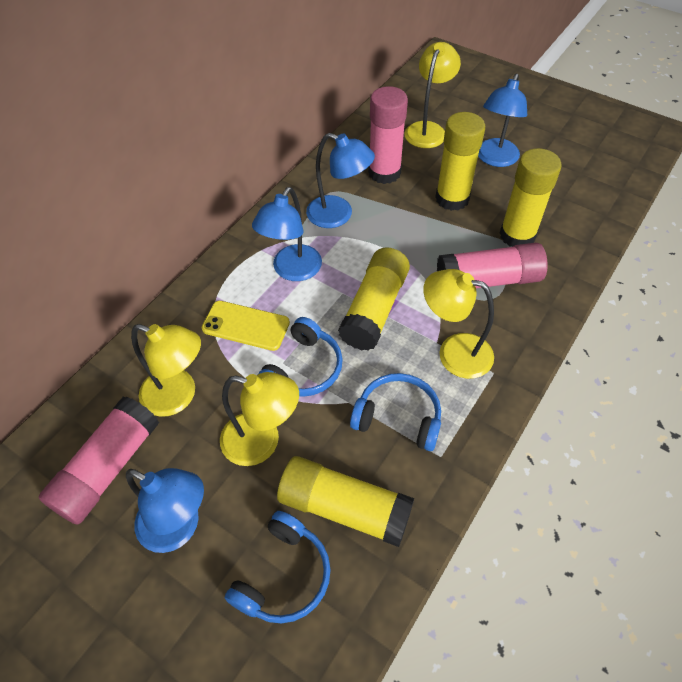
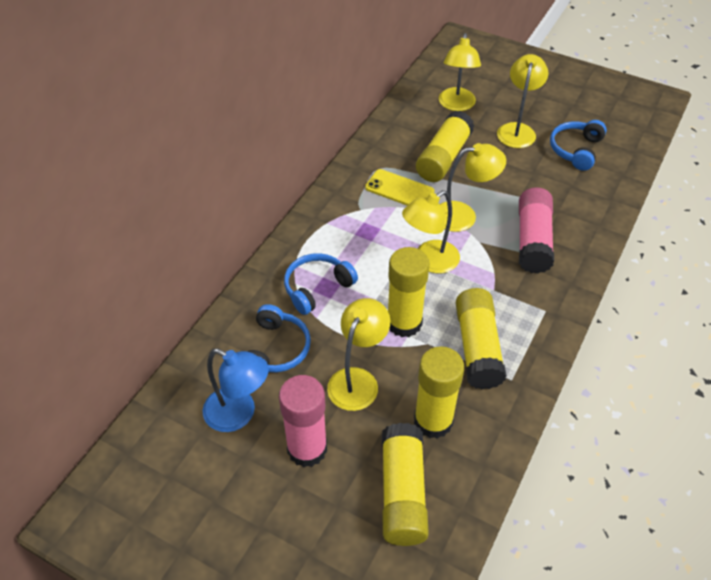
blue lamp: 4 -> 1
pink glue stick: 3 -> 2
yellow glue stick: 4 -> 5
yellow lamp: 4 -> 5

